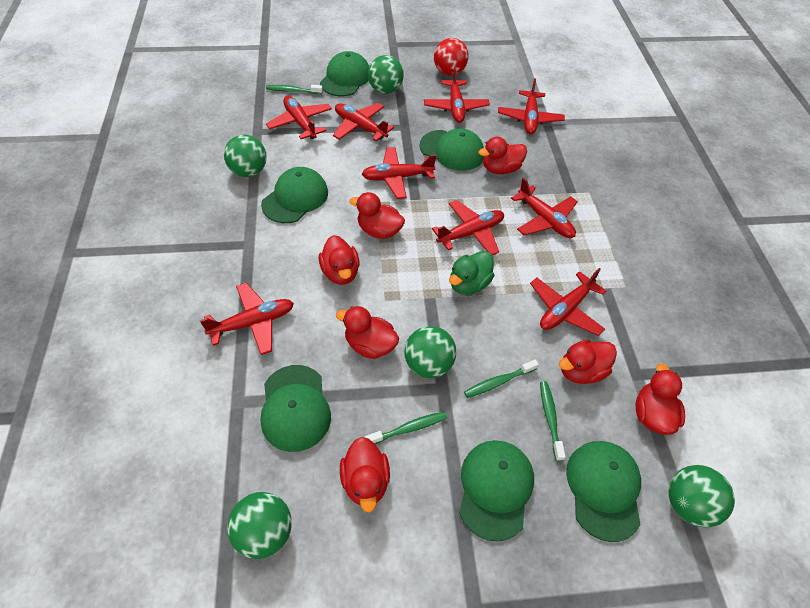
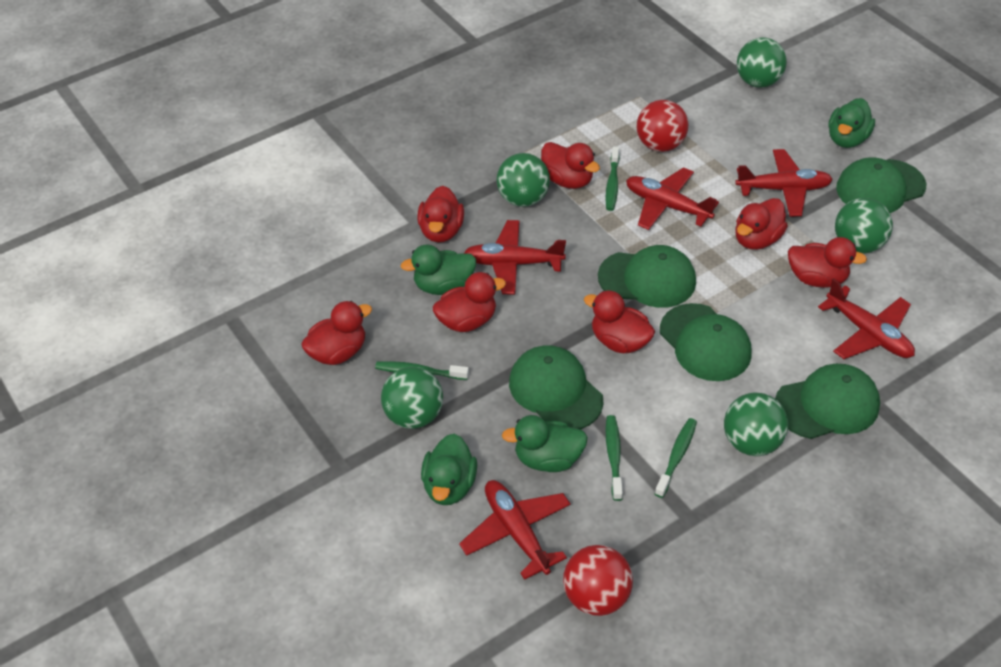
green cap: 6 -> 5
green duck: 1 -> 4
red ball: 1 -> 2
red plane: 9 -> 5

